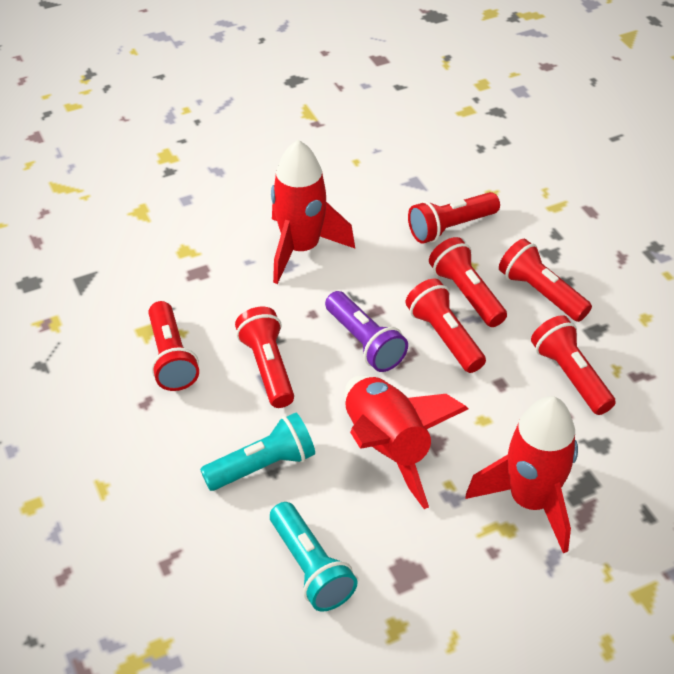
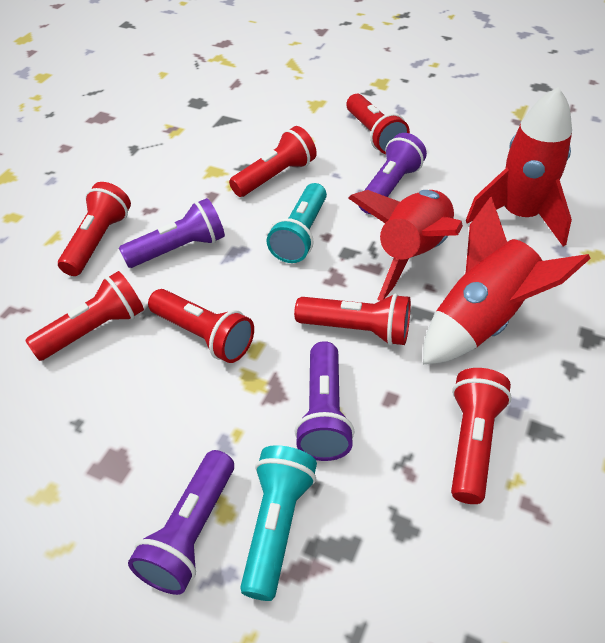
purple flashlight: 1 -> 4

